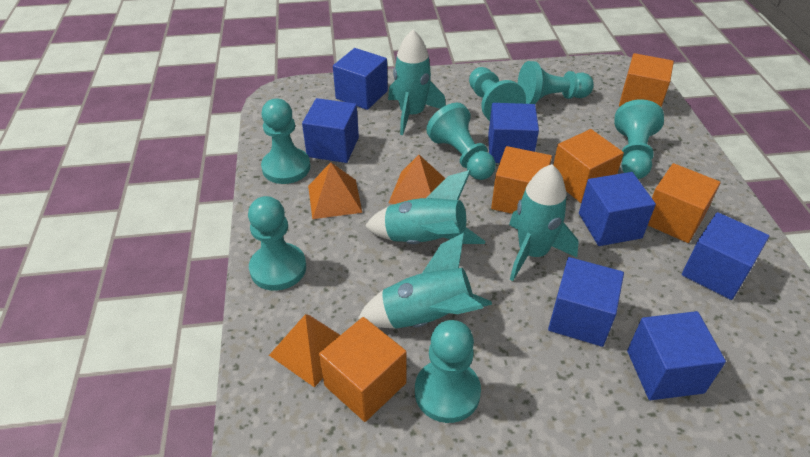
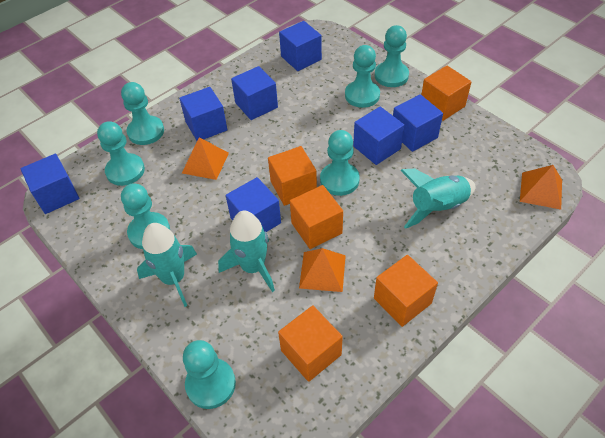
turquoise rocket: 4 -> 3

